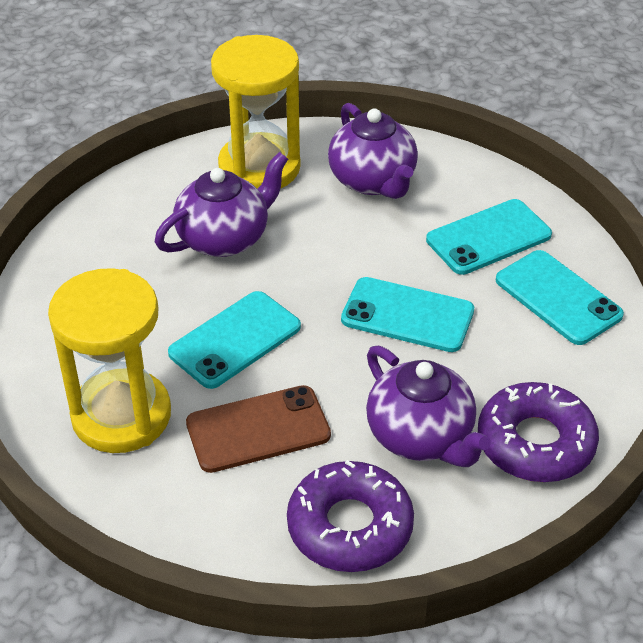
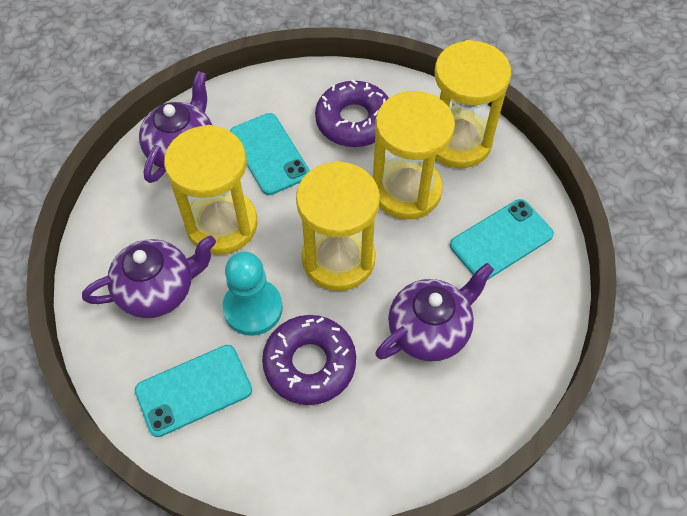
brown phone: 1 -> 0
turquoise pawn: 0 -> 1
turquoise phone: 4 -> 3
yellow hourglass: 2 -> 4

